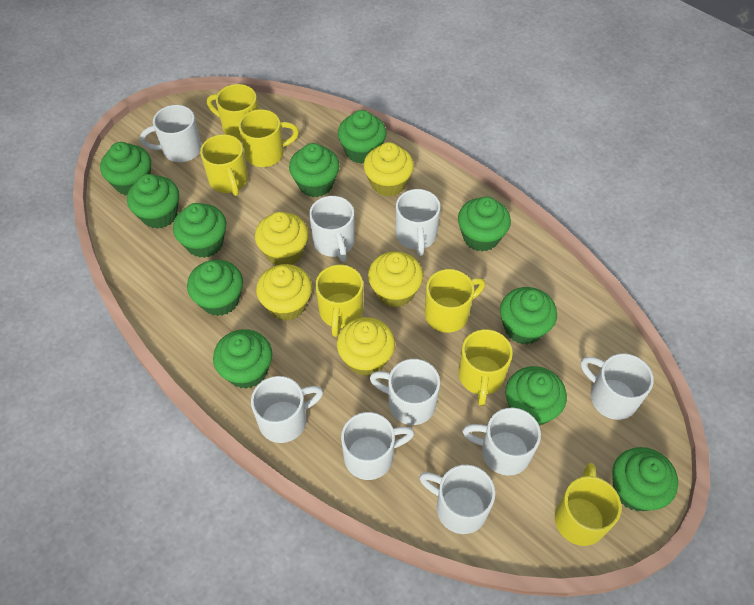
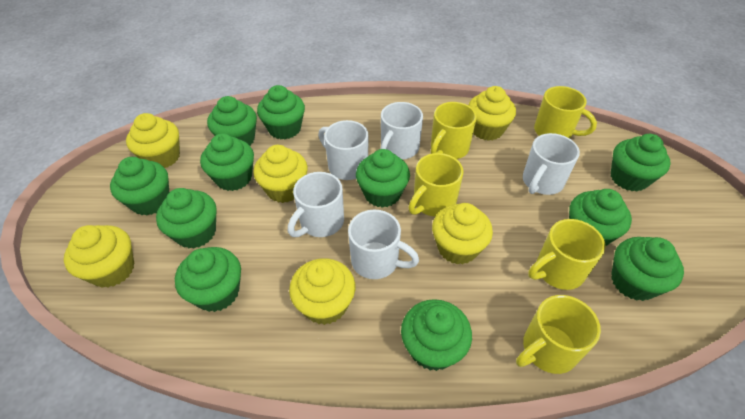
white mug: 9 -> 5
yellow cupcake: 5 -> 6
yellow mug: 7 -> 5

